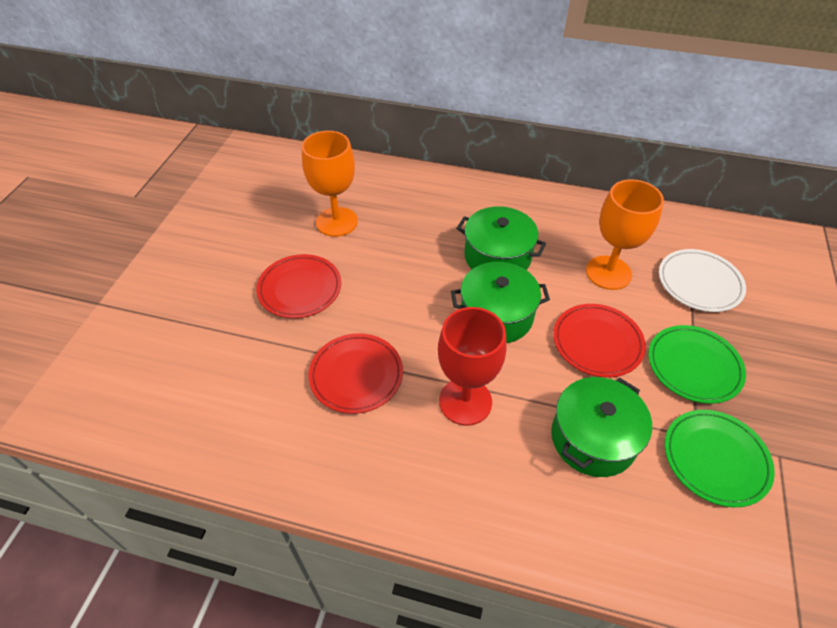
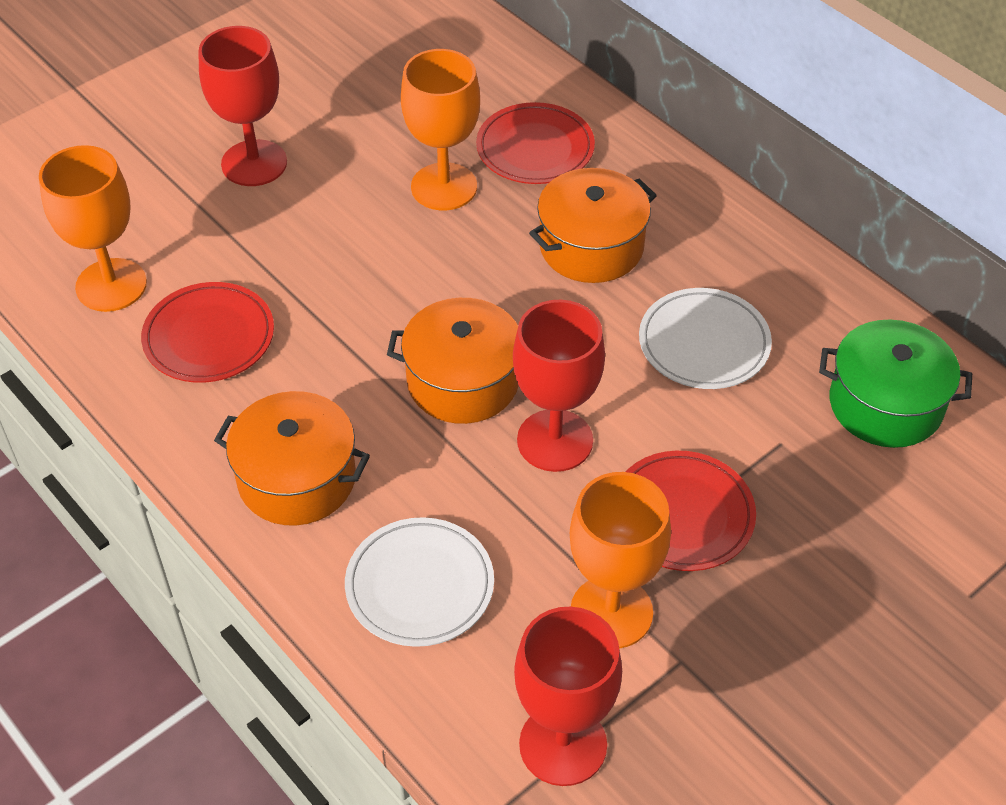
green plate: 2 -> 0
green pot: 3 -> 1
orange goblet: 2 -> 3
orange pot: 0 -> 3
red goblet: 1 -> 3
white plate: 1 -> 2

